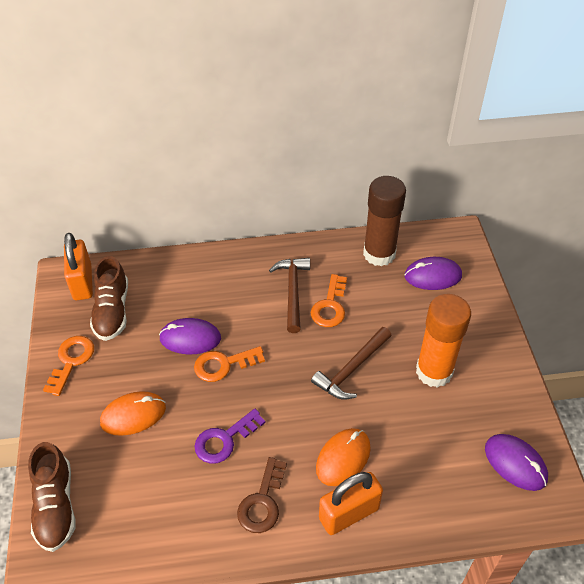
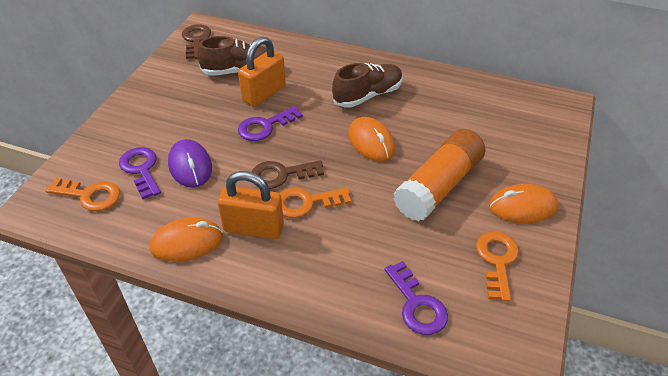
brown glue stick: 1 -> 0
brown hammer: 2 -> 0
brown key: 1 -> 2
orange mouse: 2 -> 3
purple key: 1 -> 3
purple mouse: 3 -> 1

